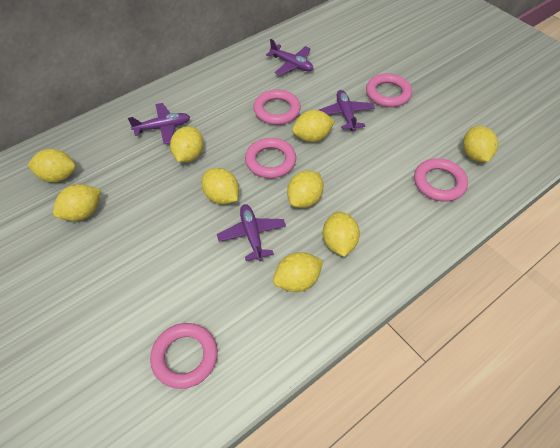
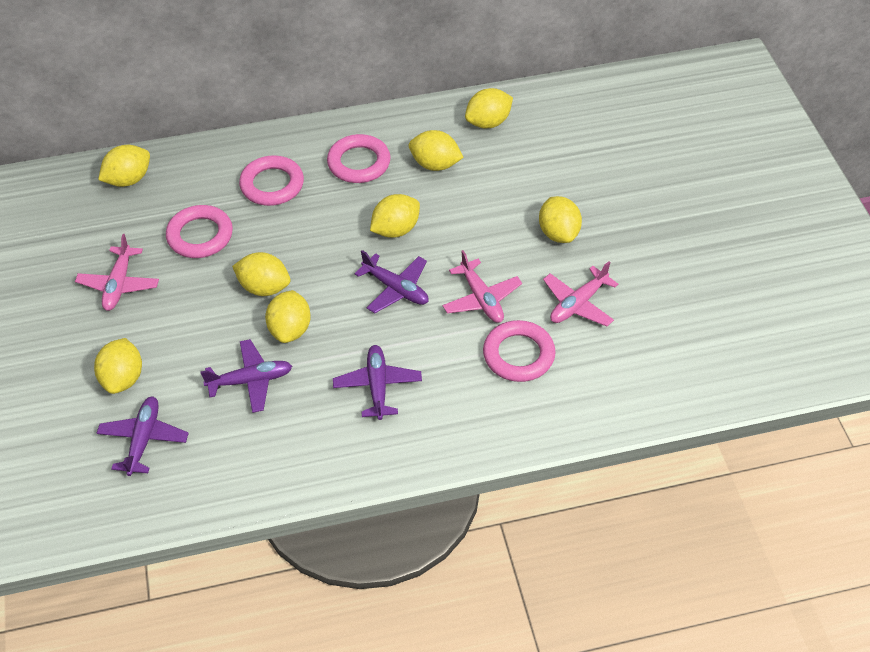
pink plane: 0 -> 3
pink ring: 5 -> 4
yellow lemon: 9 -> 8

